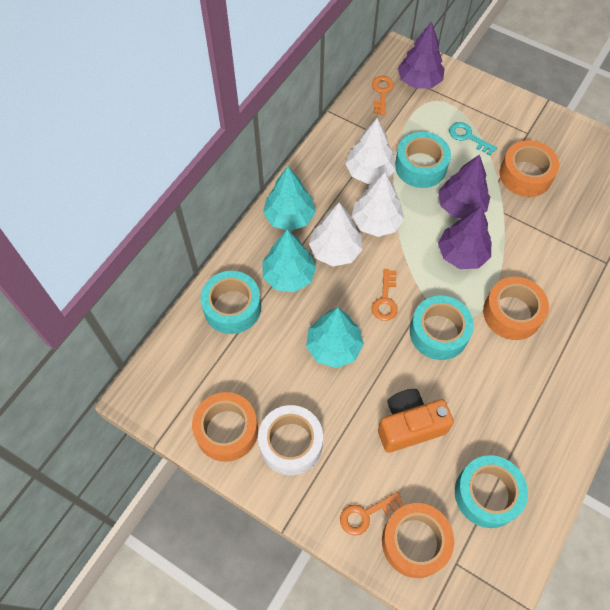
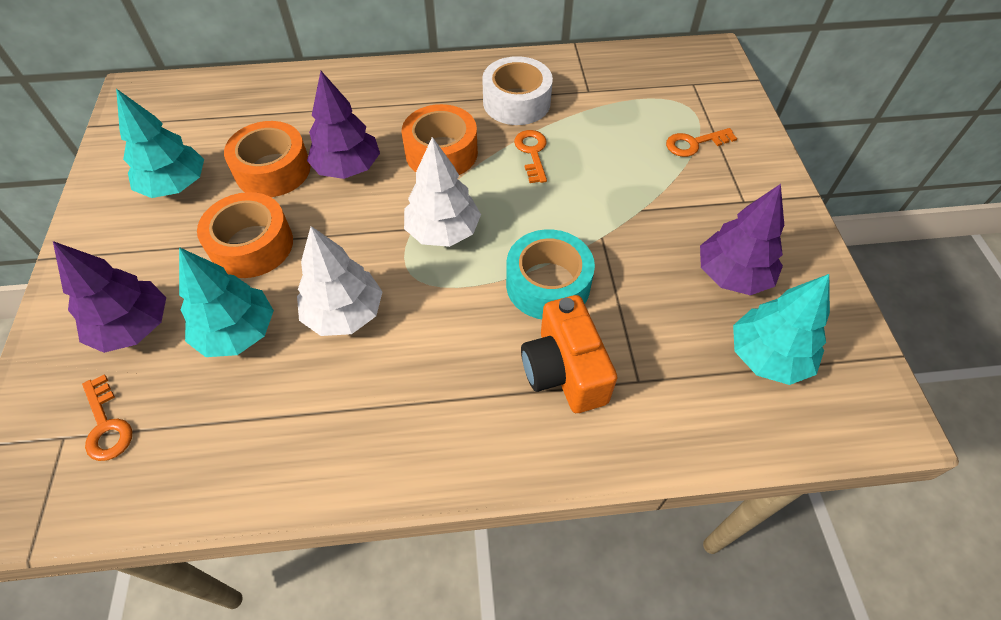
orange tape: 4 -> 3
turquoise key: 1 -> 0
turquoise tape: 4 -> 1
white tree: 3 -> 2

